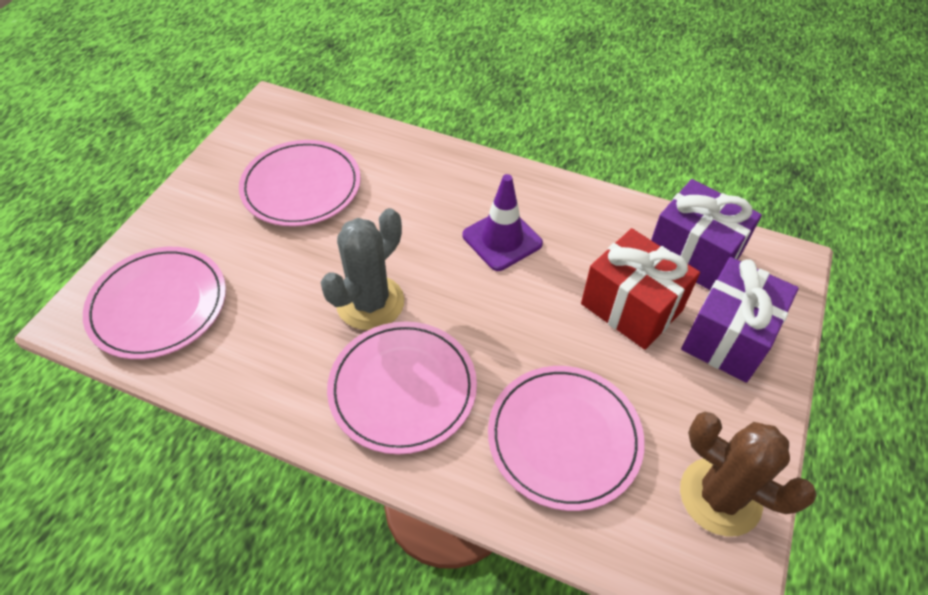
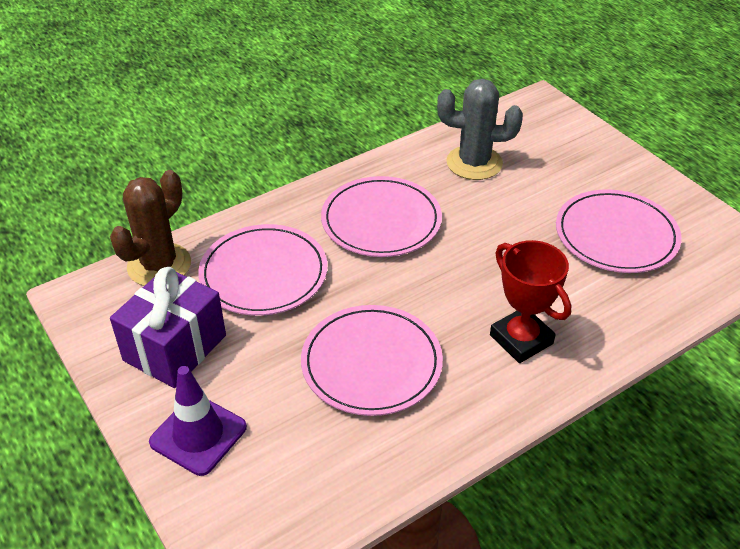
purple gift: 2 -> 1
red gift: 1 -> 0
red trophy: 0 -> 1

